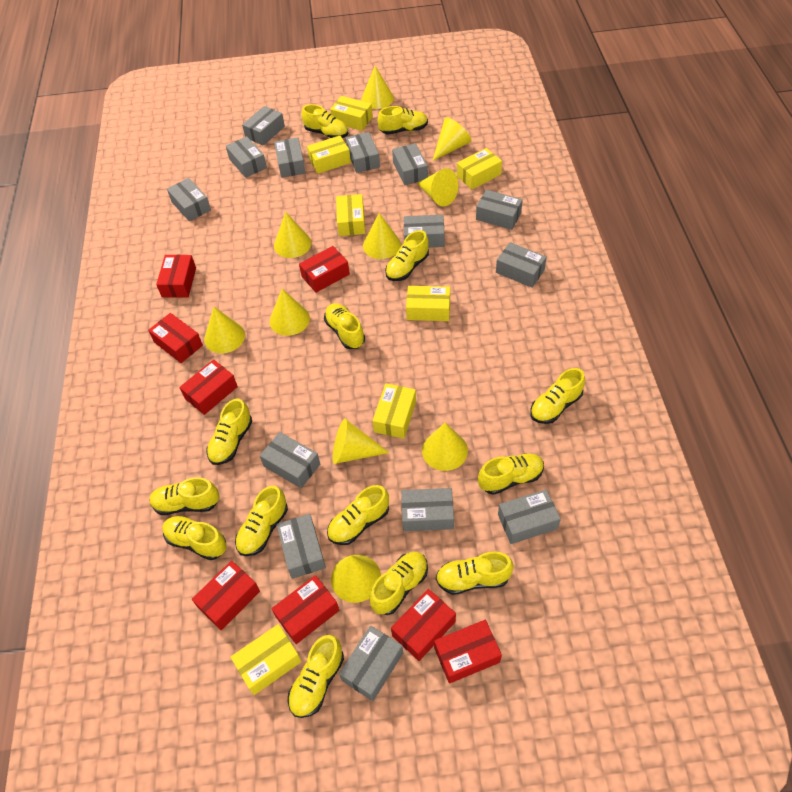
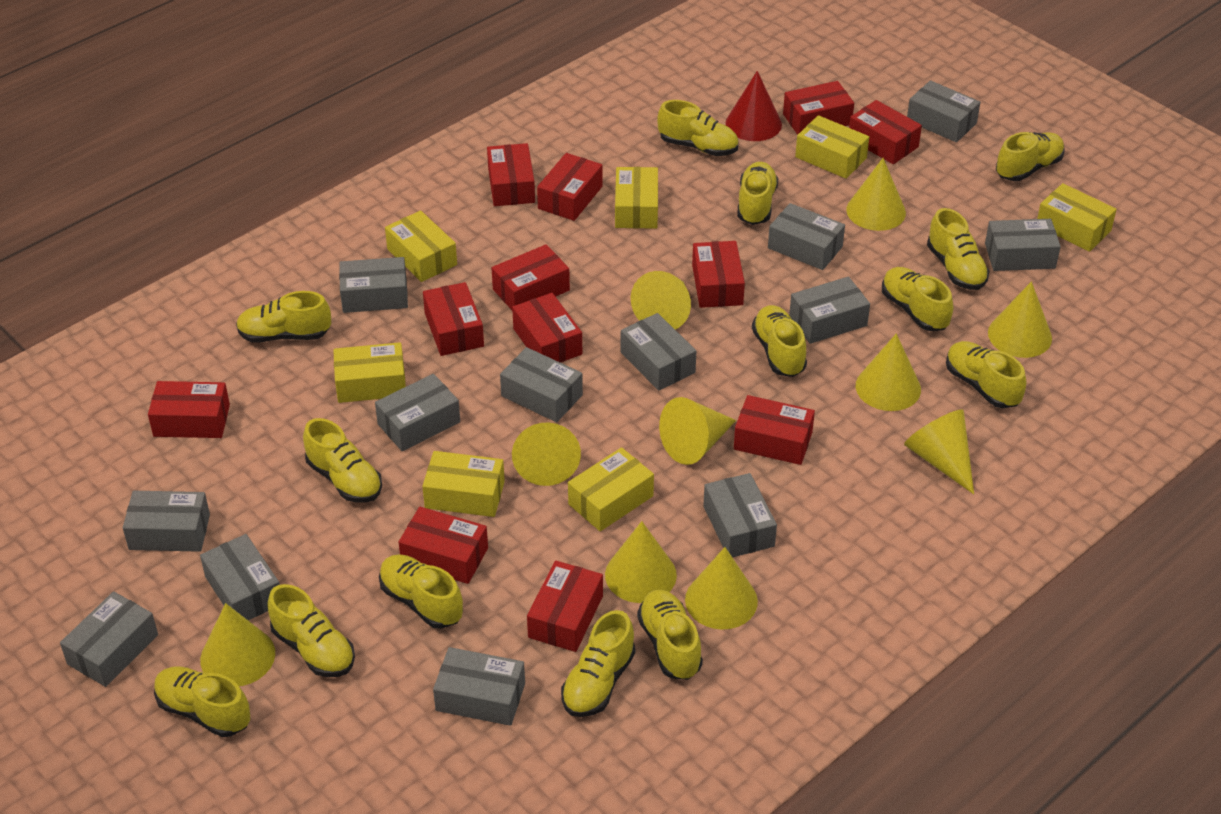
grey box: 14 -> 13
red box: 8 -> 12
red cone: 0 -> 1

